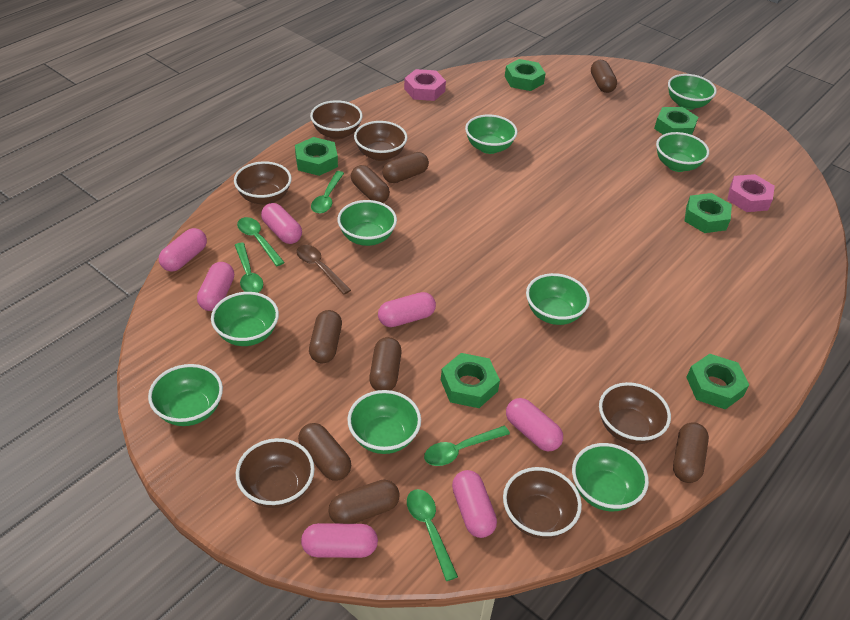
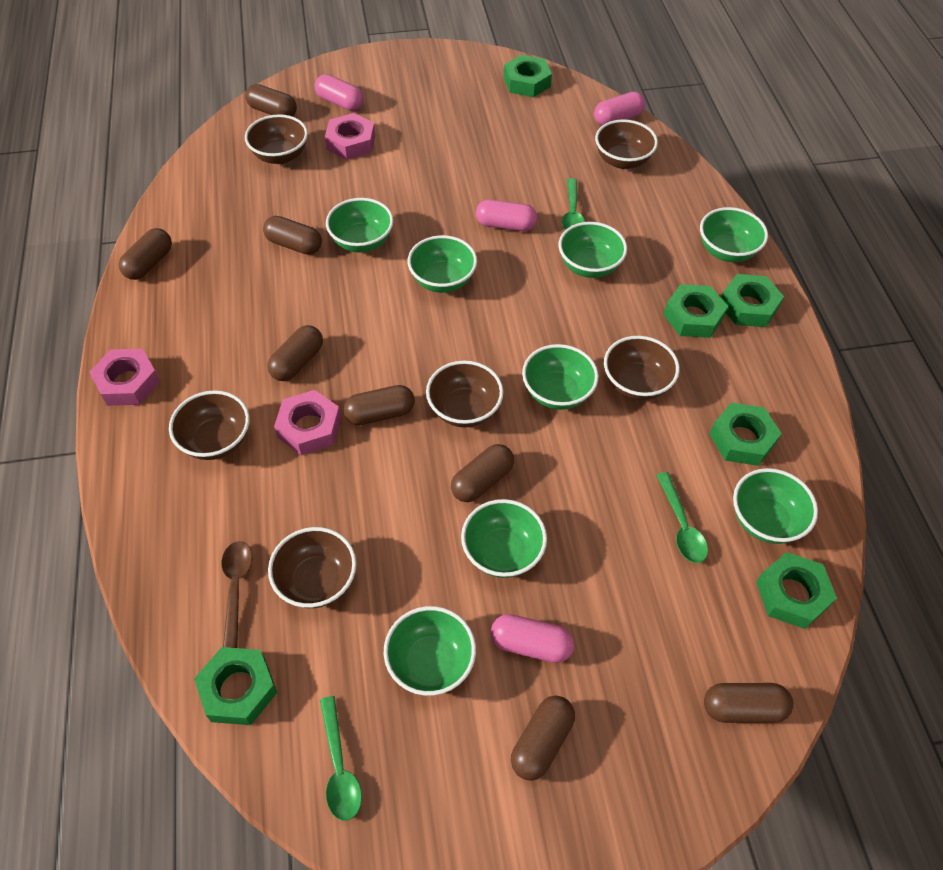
green bowl: 9 -> 8
green spoon: 5 -> 3
pink capsule: 7 -> 4
pink nut: 2 -> 3

